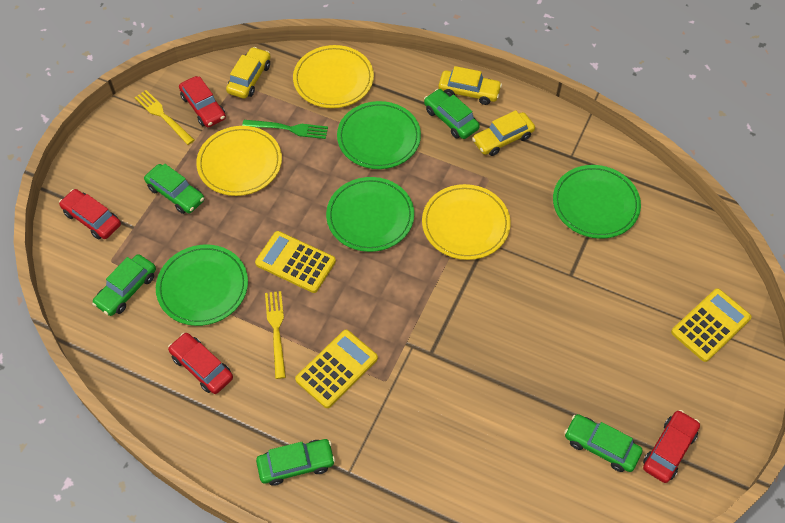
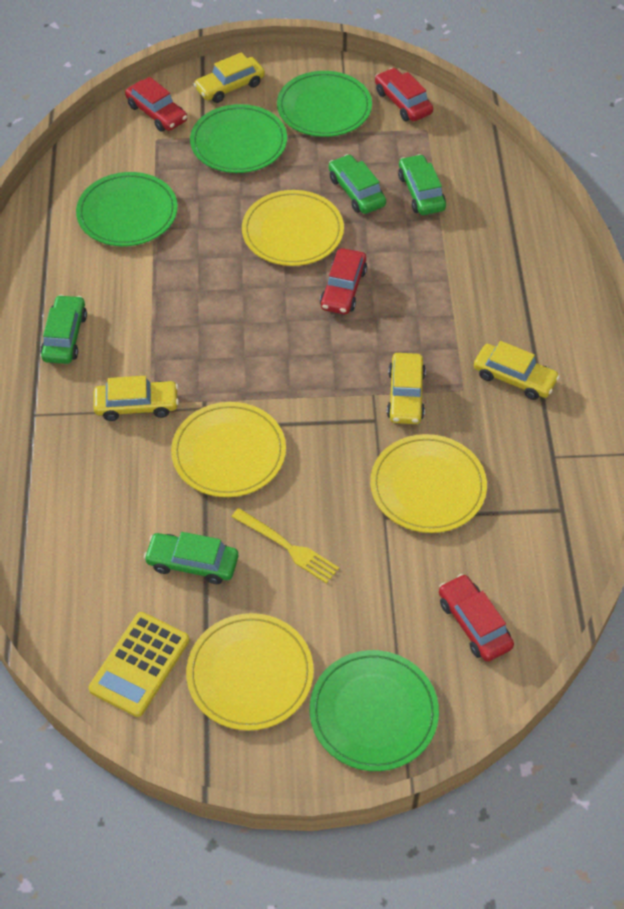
green car: 5 -> 4
green fork: 1 -> 0
yellow calculator: 3 -> 1
yellow car: 3 -> 4
yellow fork: 2 -> 1
yellow plate: 3 -> 4

